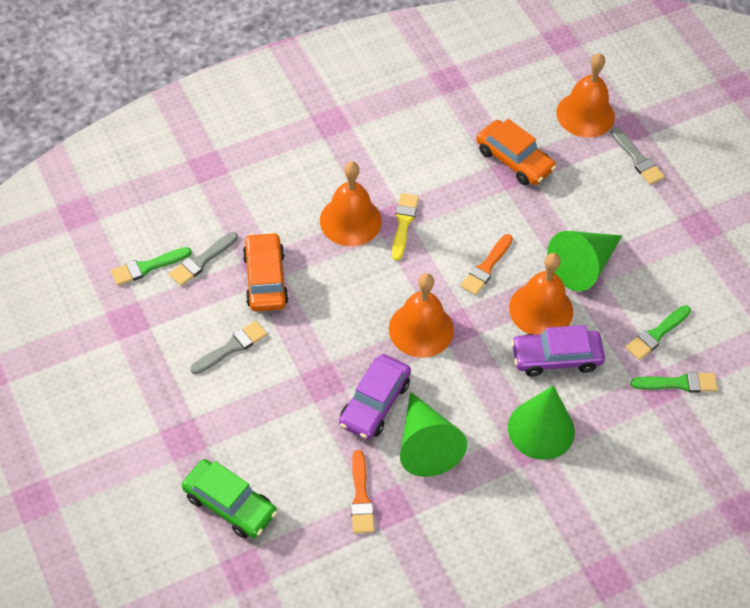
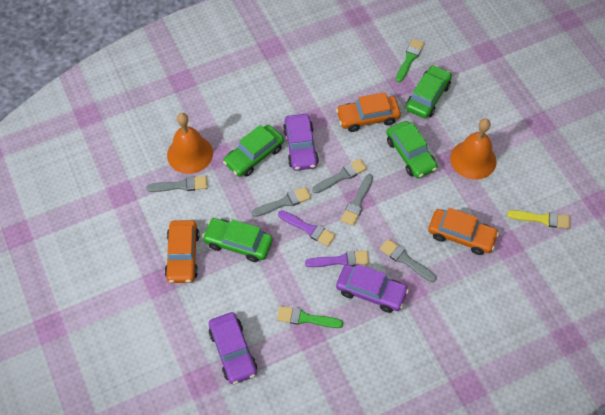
green brush: 3 -> 2
green car: 1 -> 4
green cone: 3 -> 0
grey brush: 3 -> 5
orange bell: 4 -> 2
orange brush: 2 -> 0
orange car: 2 -> 3
purple brush: 0 -> 2
purple car: 2 -> 3

